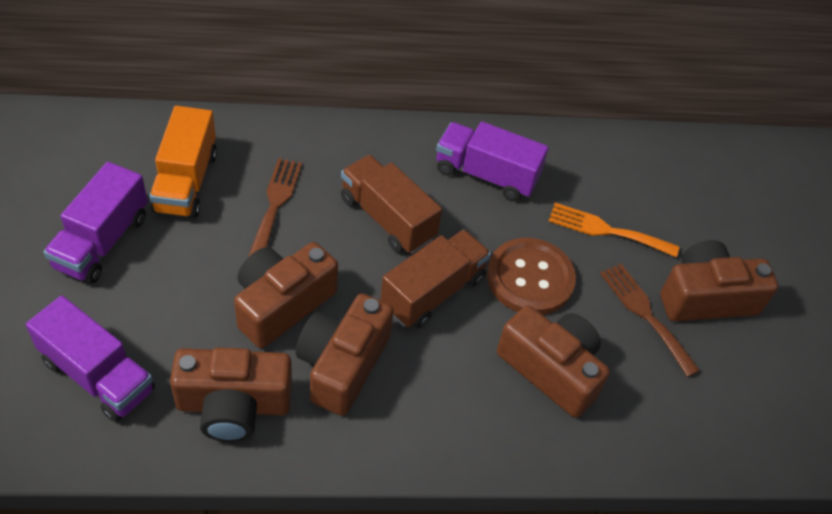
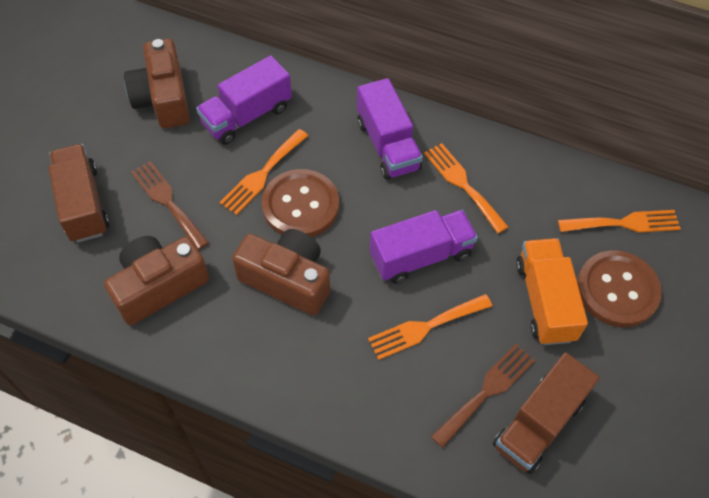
brown button: 1 -> 2
brown camera: 5 -> 3
orange fork: 1 -> 4

